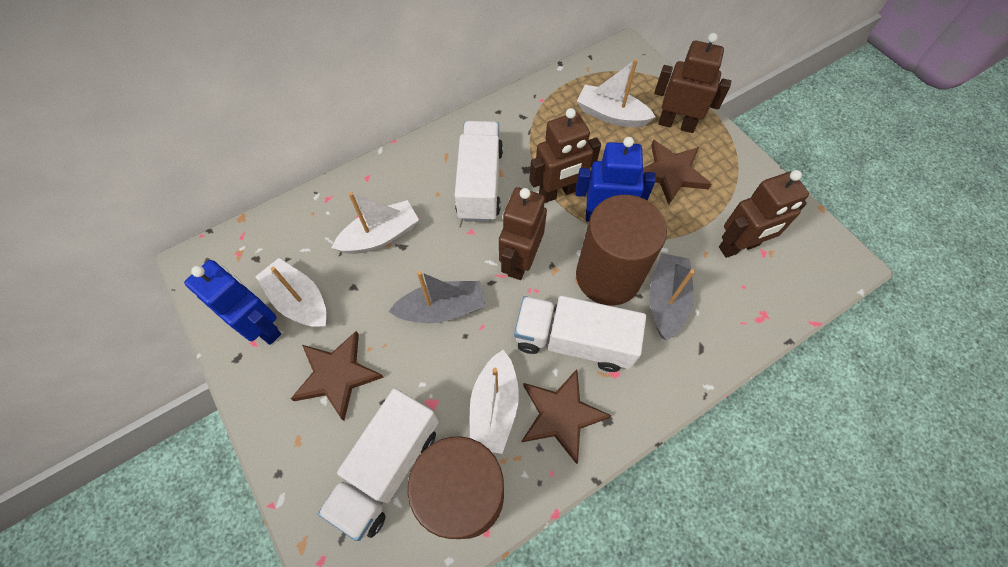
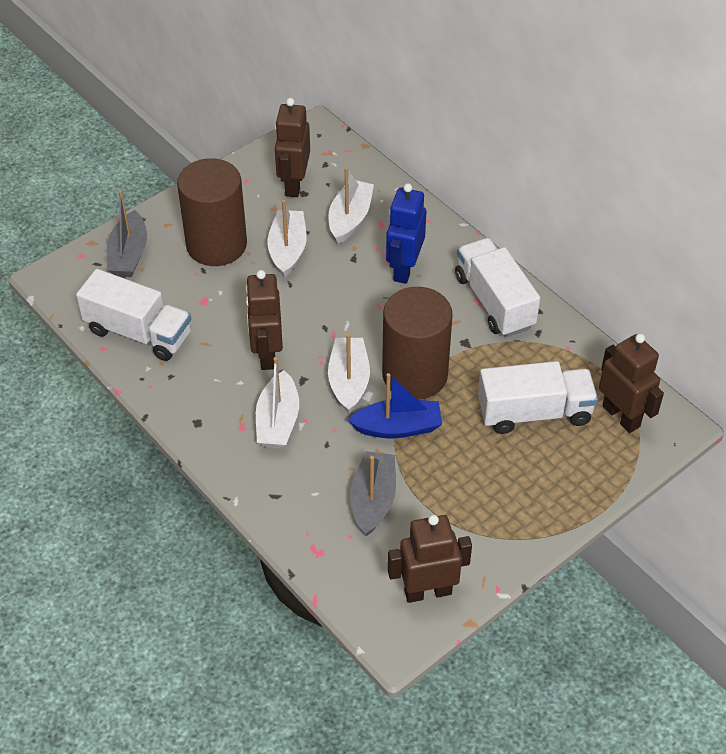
blue boat: 0 -> 1
blue robot: 2 -> 1
brown star: 3 -> 0

